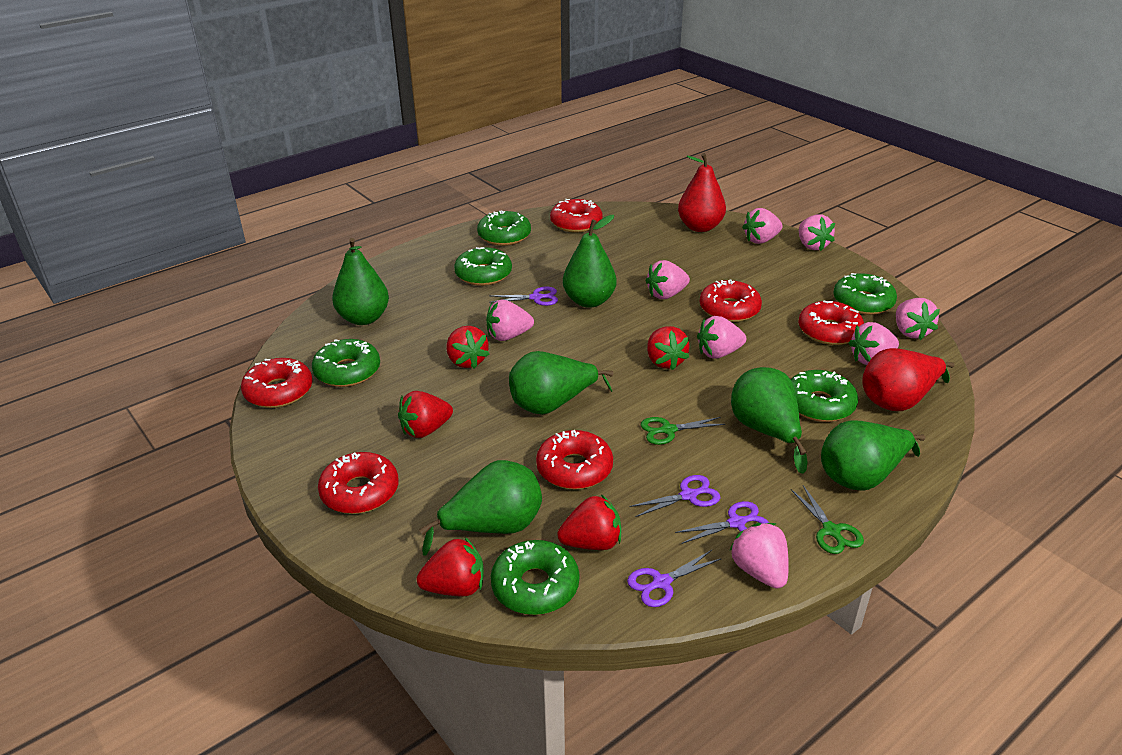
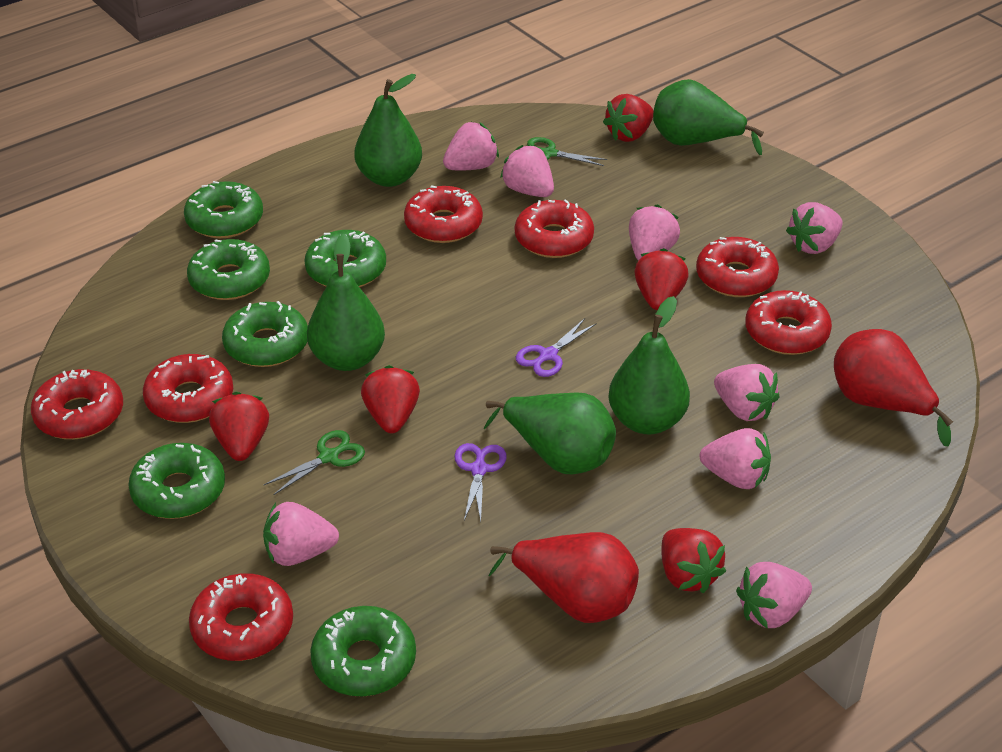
green pear: 6 -> 5
purple scissors: 4 -> 2
red donut: 6 -> 7

